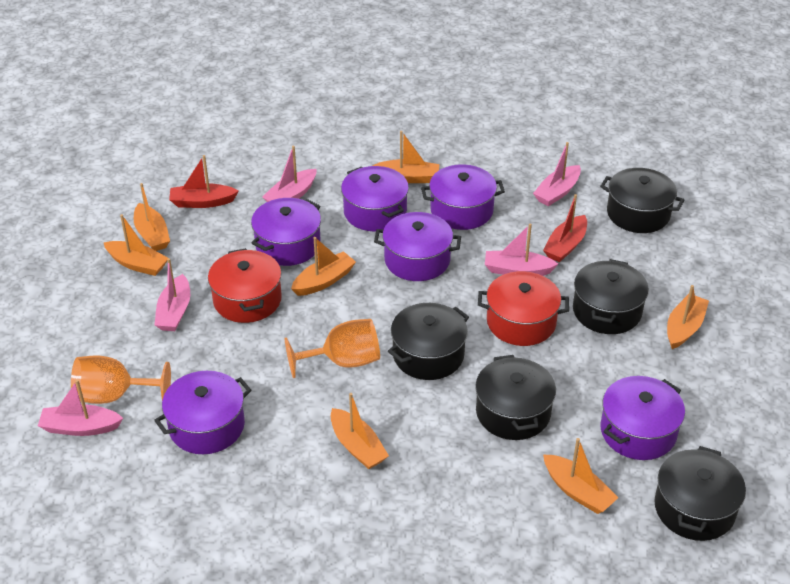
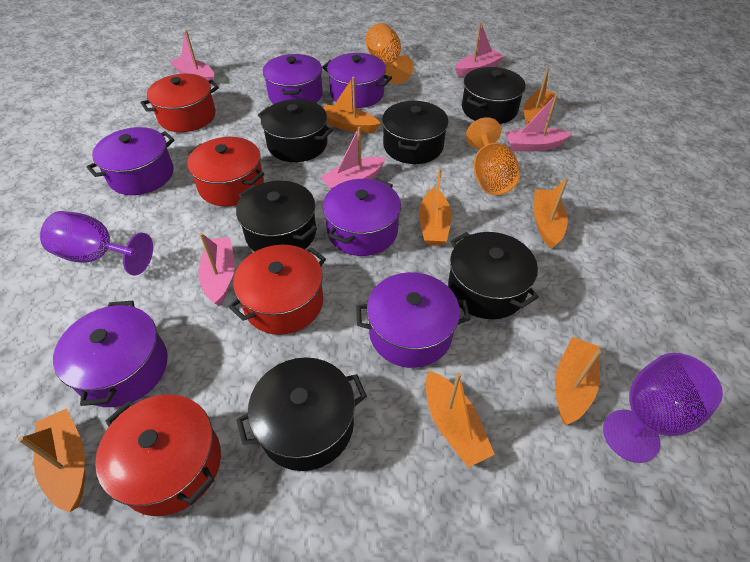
black pot: 5 -> 6
purple goblet: 0 -> 2
red boat: 2 -> 0
red pot: 2 -> 4

